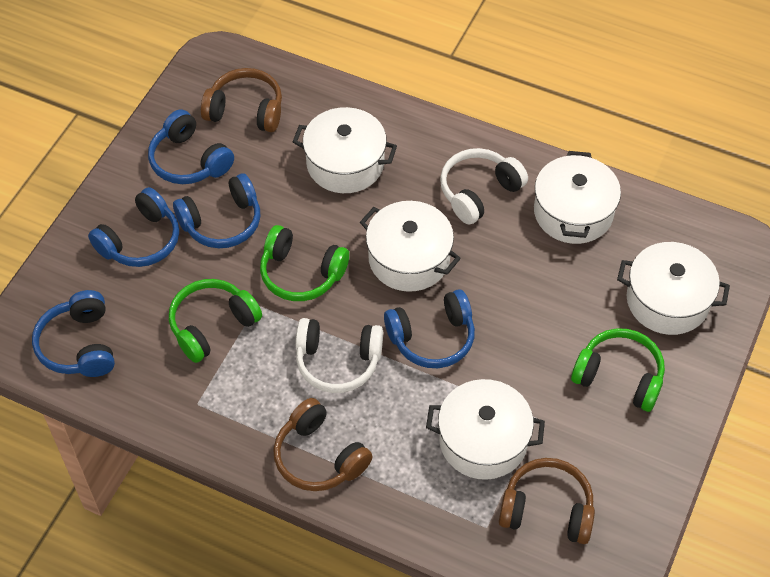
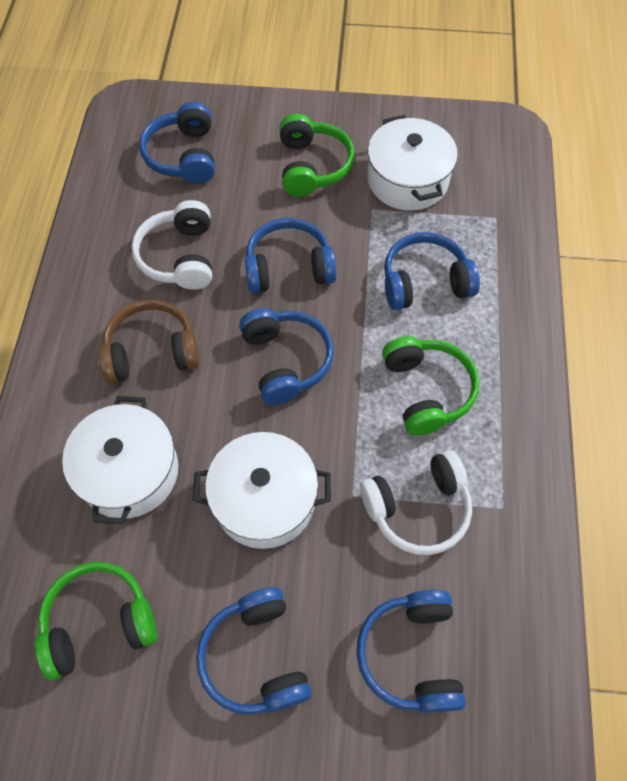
blue headphones: 5 -> 6
brown headphones: 3 -> 1
white pot: 5 -> 3

